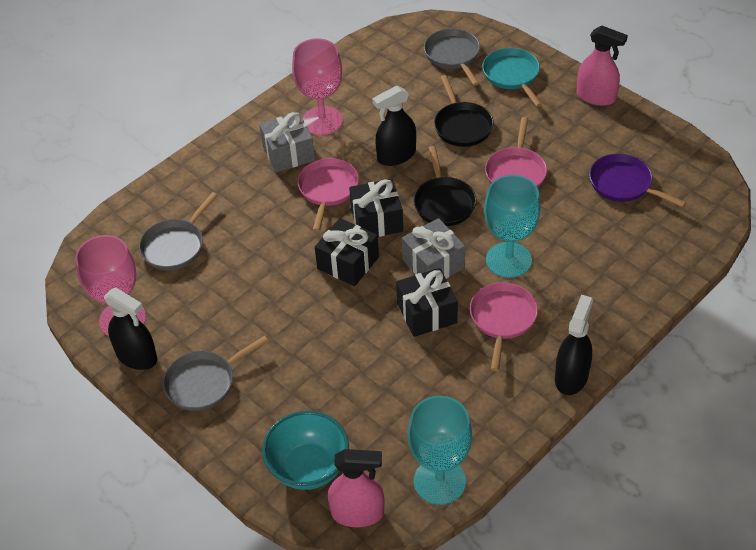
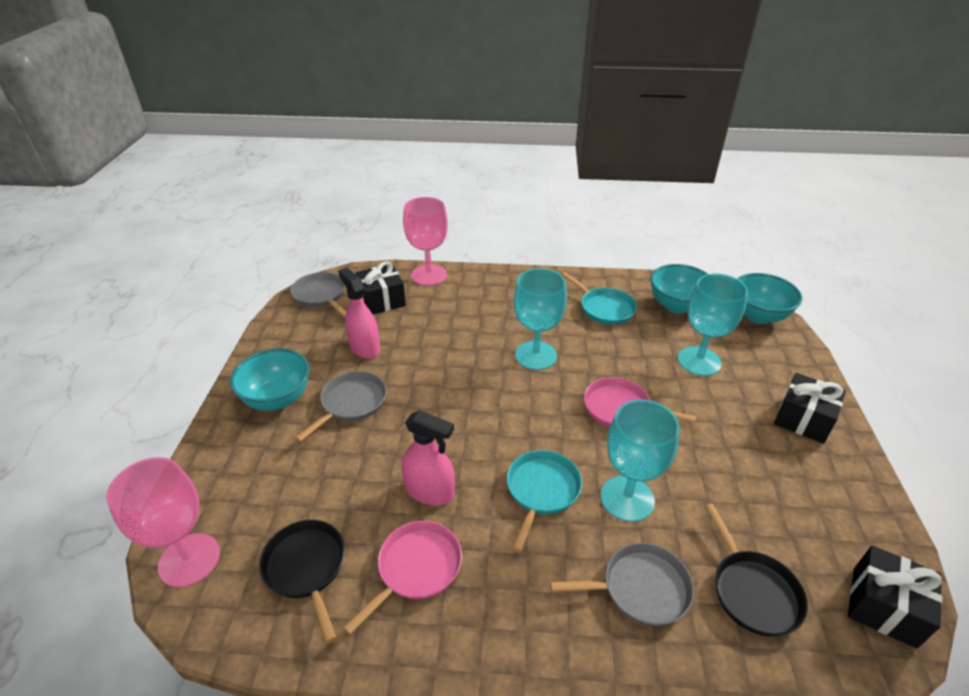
black spray bottle: 3 -> 0
grey gift: 2 -> 0
pink pan: 3 -> 2
purple pan: 1 -> 0
turquoise bowl: 1 -> 3
turquoise goblet: 2 -> 3
turquoise pan: 1 -> 2

